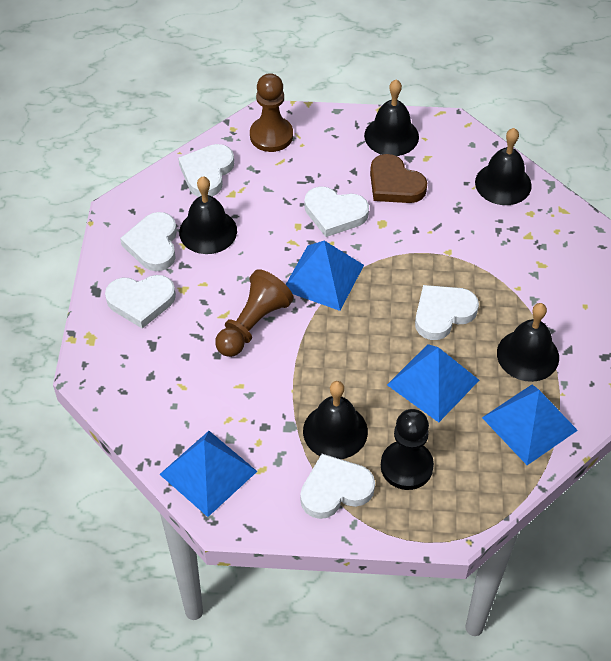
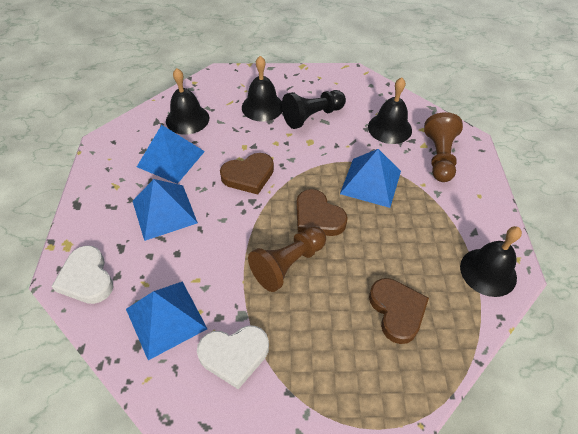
black bell: 5 -> 4
brown heart: 1 -> 3
white heart: 6 -> 2

